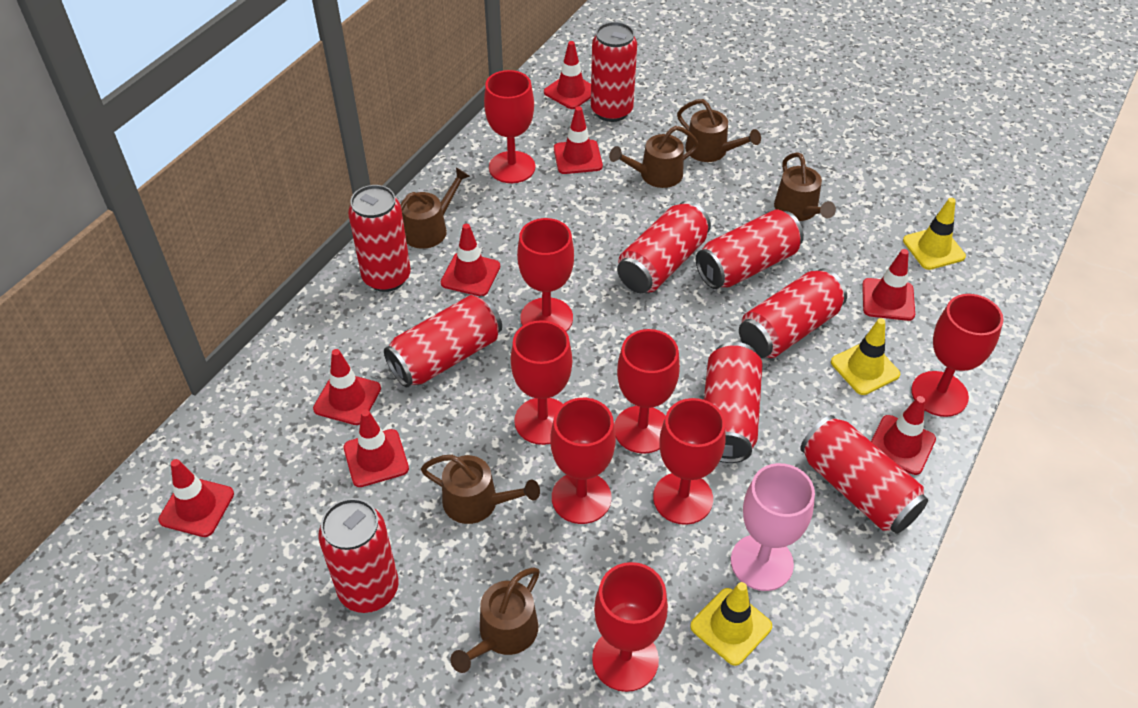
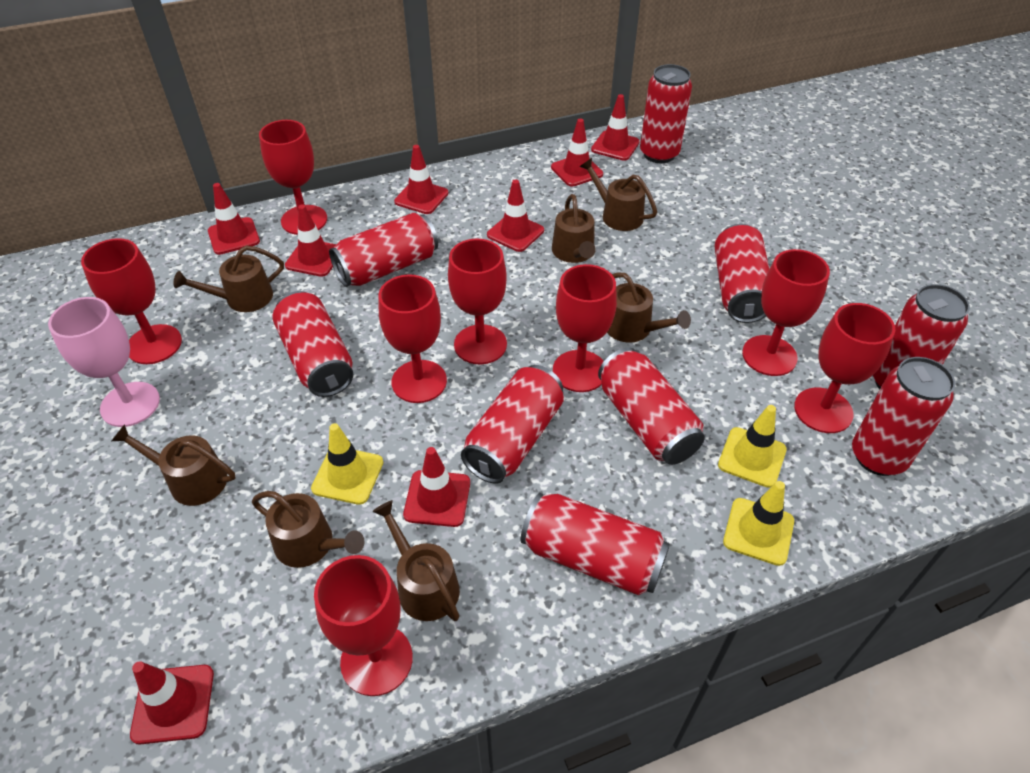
brown watering can: 6 -> 7

